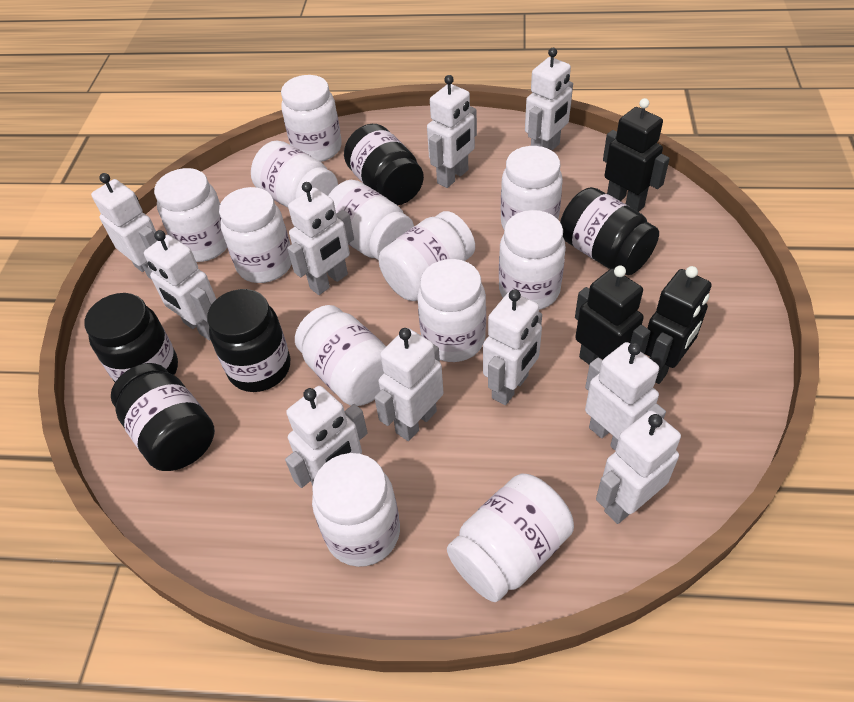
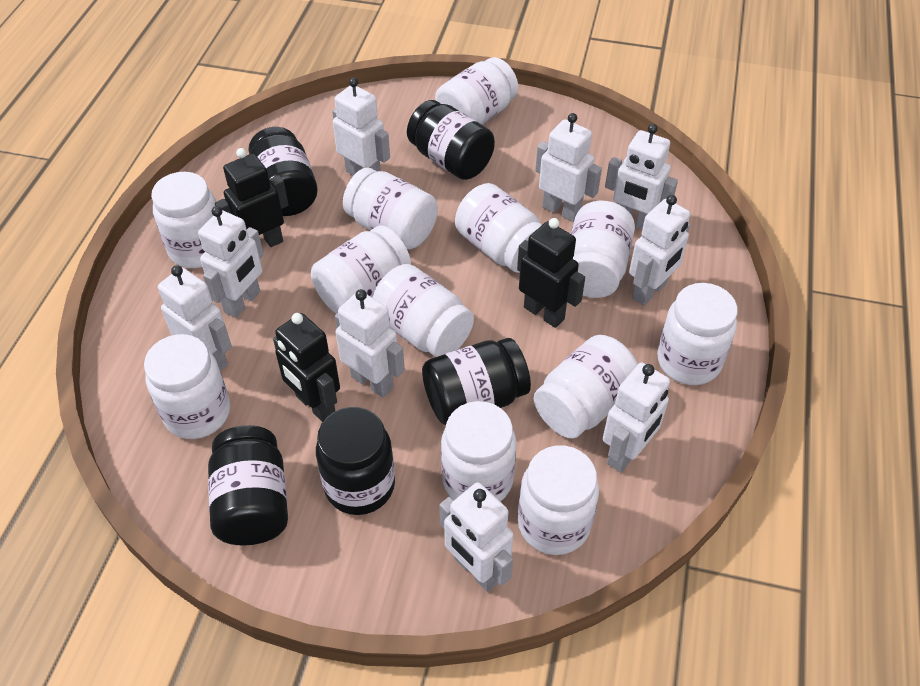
white robot: 10 -> 9

